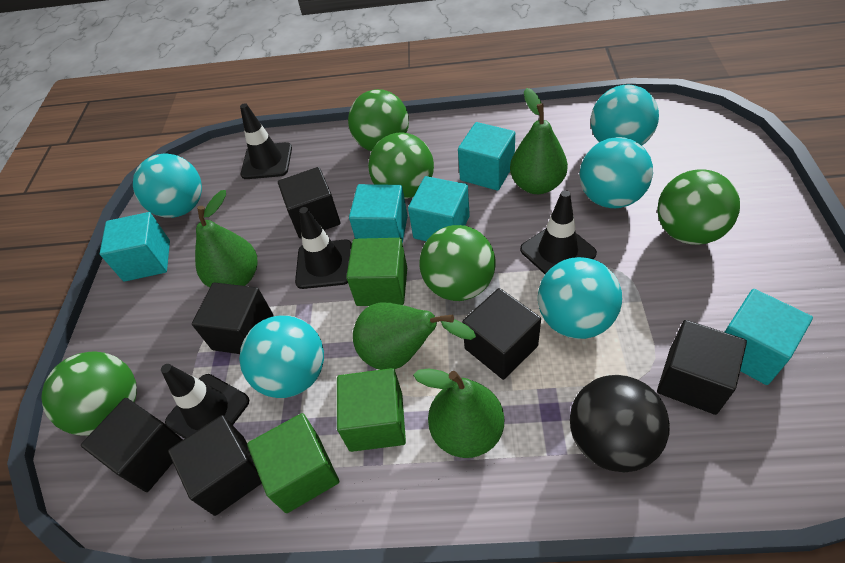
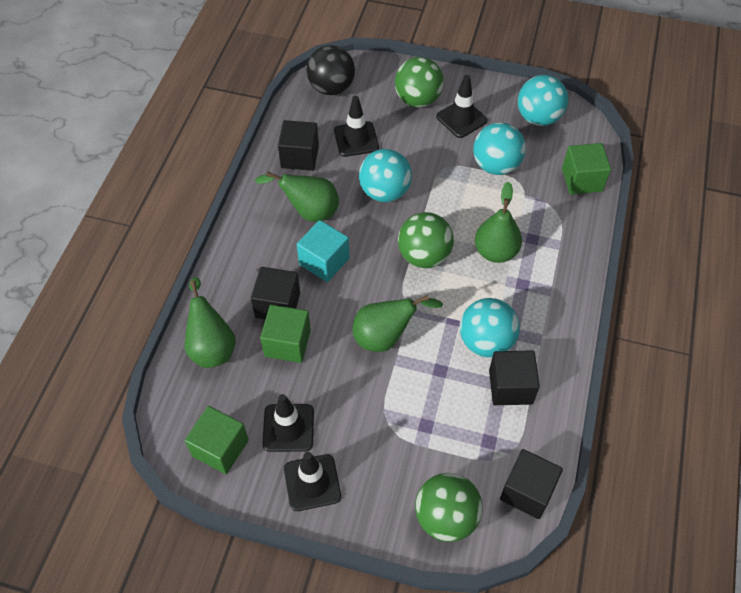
black cube: 6 -> 4
green ball: 5 -> 3
turquoise ball: 5 -> 4
turquoise cube: 5 -> 1

